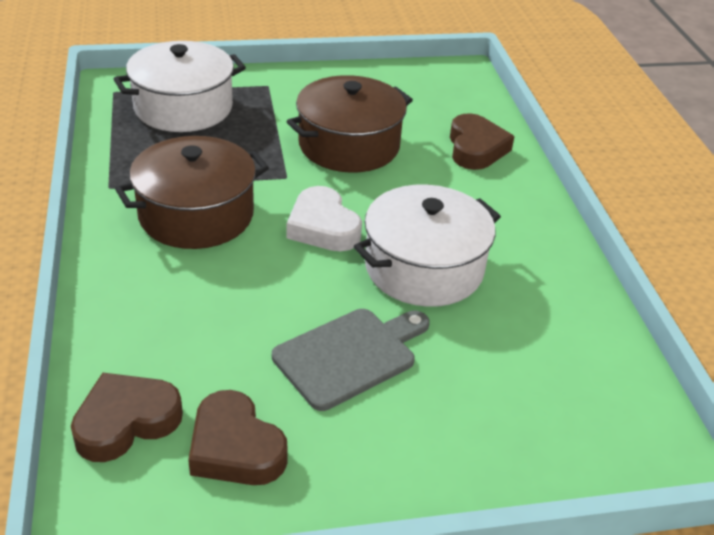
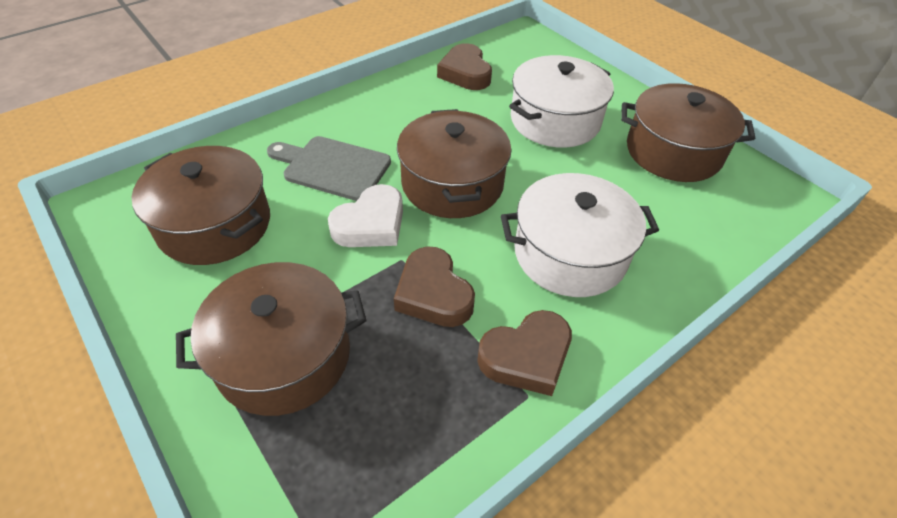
brown pot: 2 -> 4

